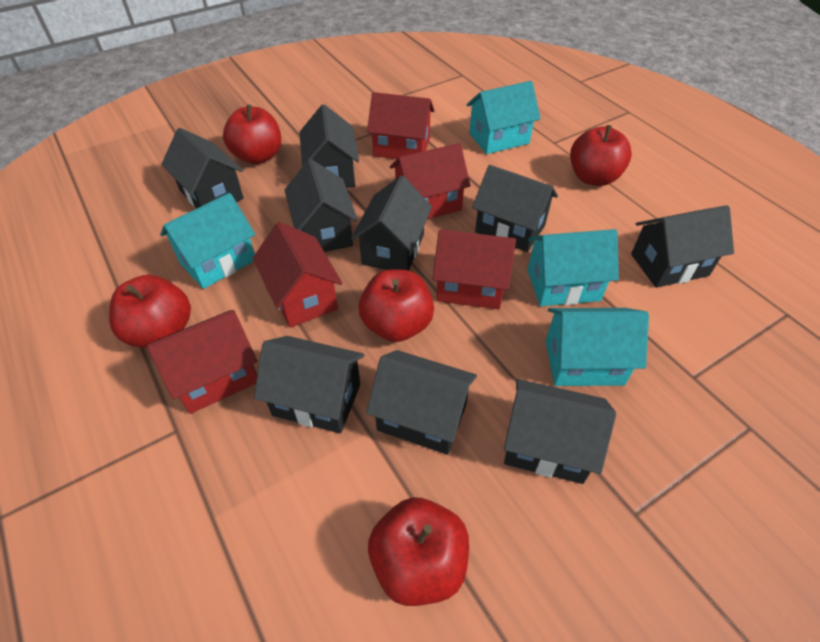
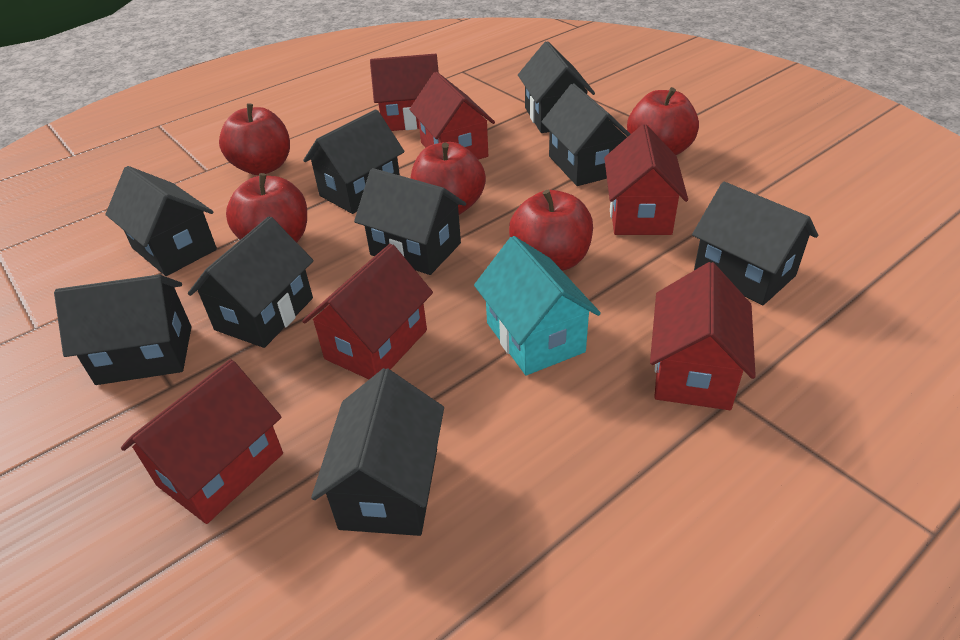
red house: 5 -> 6
turquoise house: 4 -> 1

